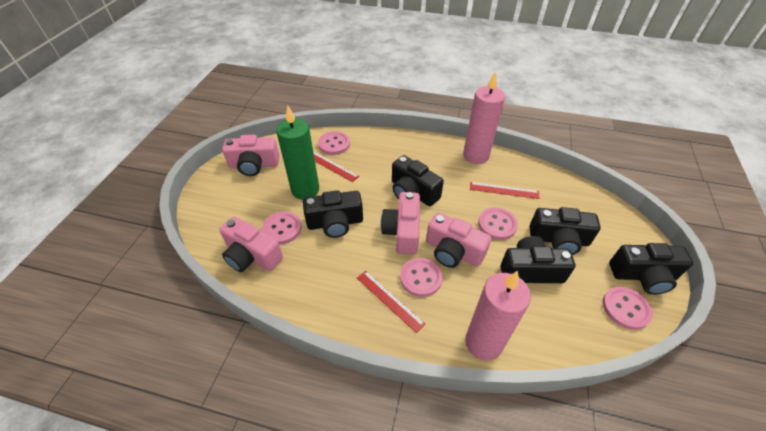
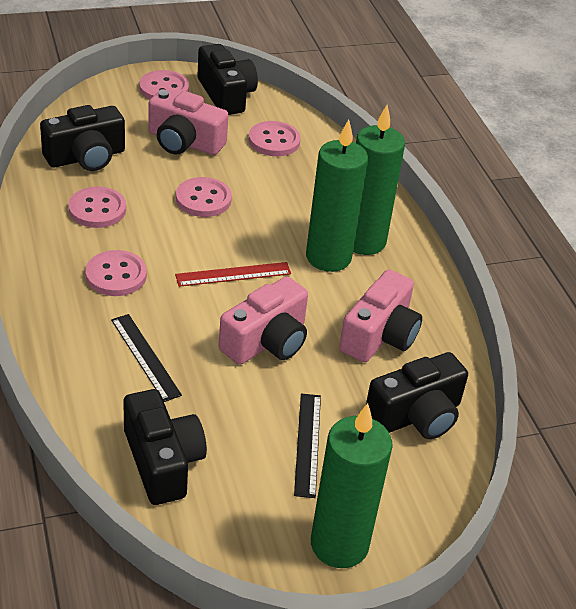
black camera: 5 -> 4
black ruler: 0 -> 2
green candle: 1 -> 3
pink camera: 4 -> 3
pink candle: 2 -> 0
red ruler: 3 -> 1

